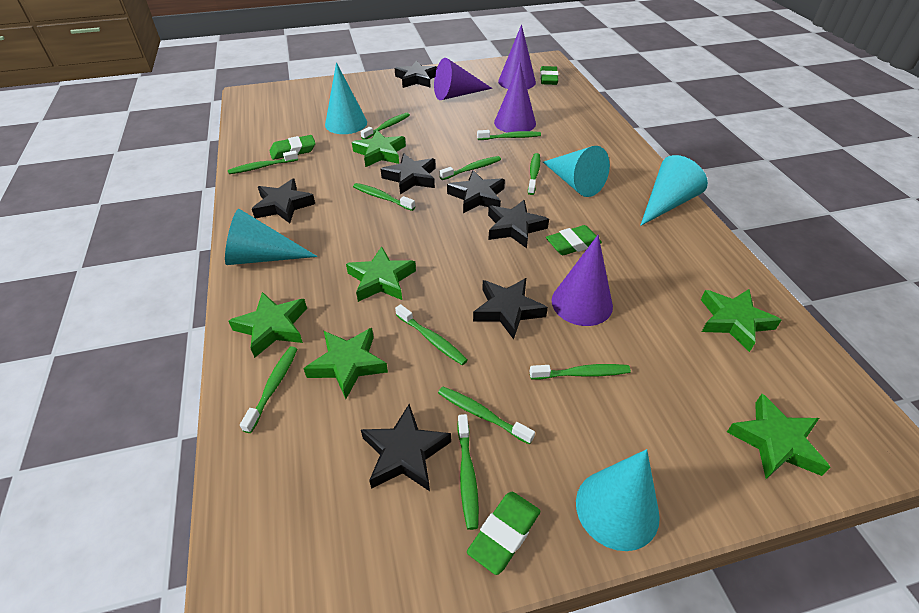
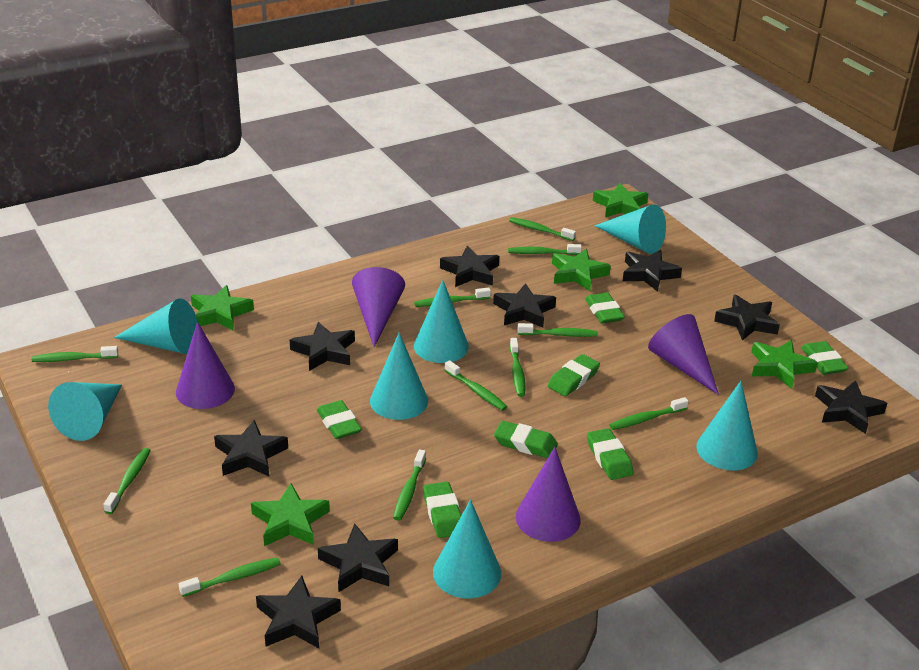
black star: 7 -> 9
green eraser: 4 -> 7
green star: 6 -> 5
turquoise cone: 5 -> 7

